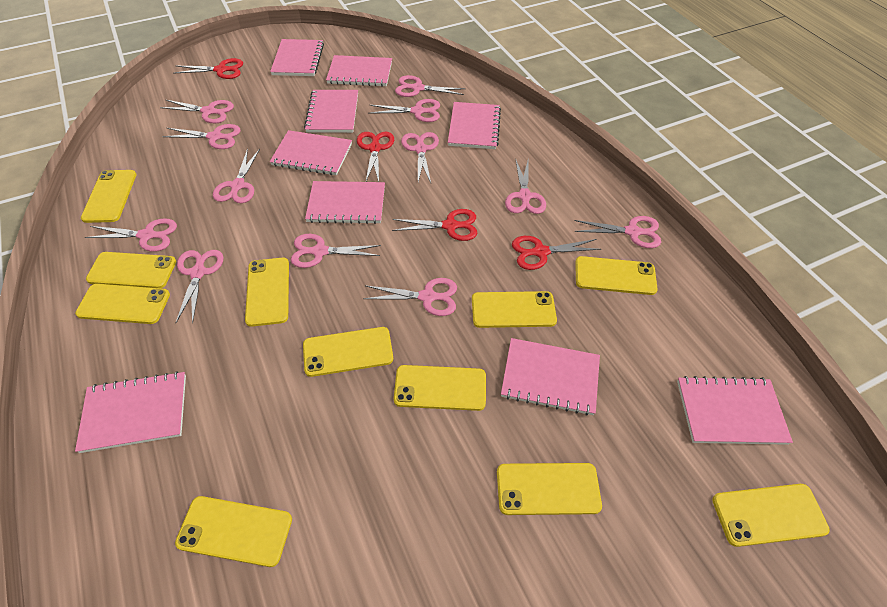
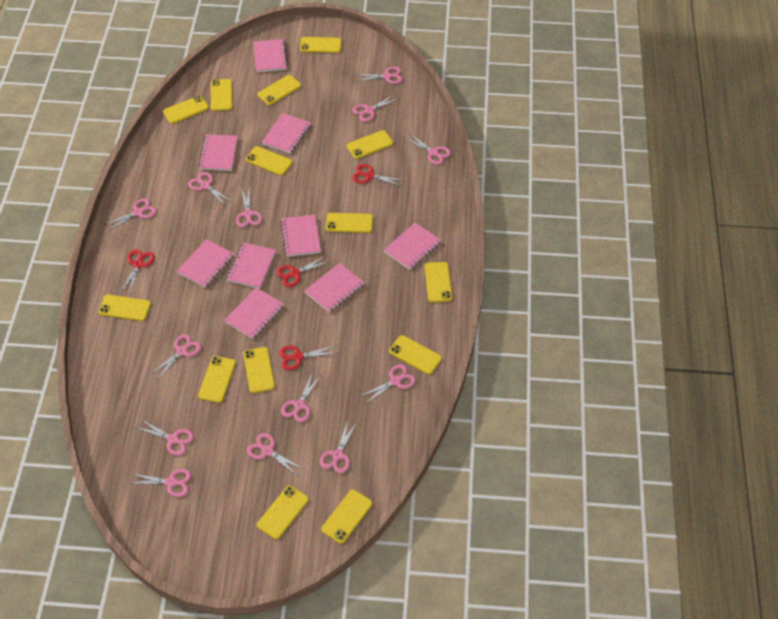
pink scissors: 12 -> 13
yellow phone: 11 -> 14

